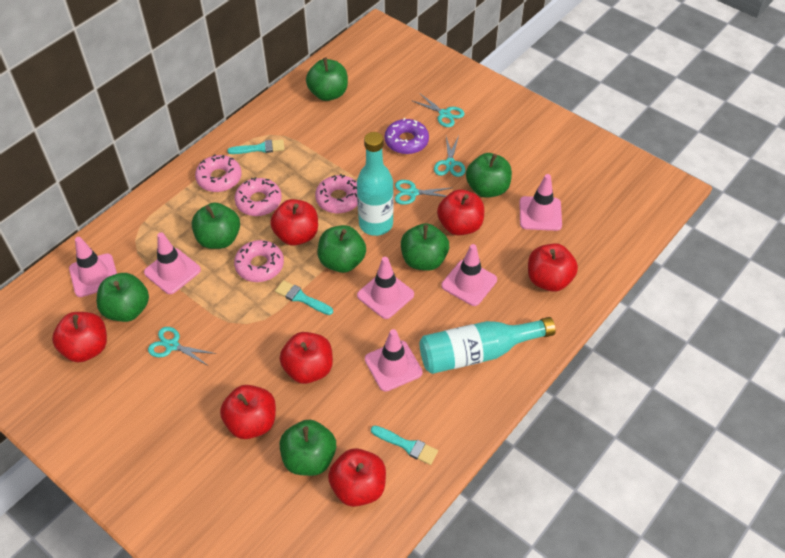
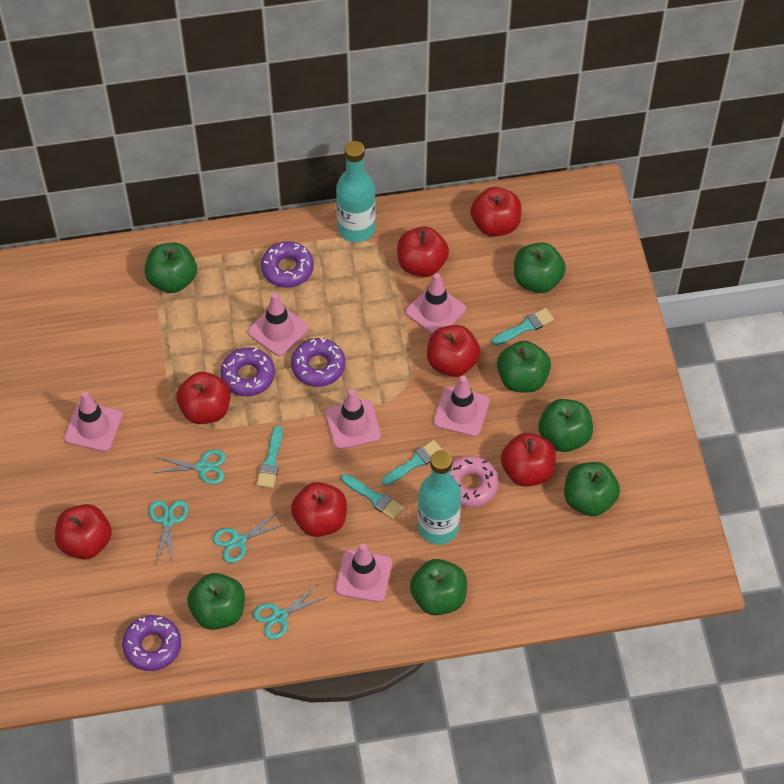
pink donut: 4 -> 1
purple donut: 1 -> 4
turquoise brush: 3 -> 4

